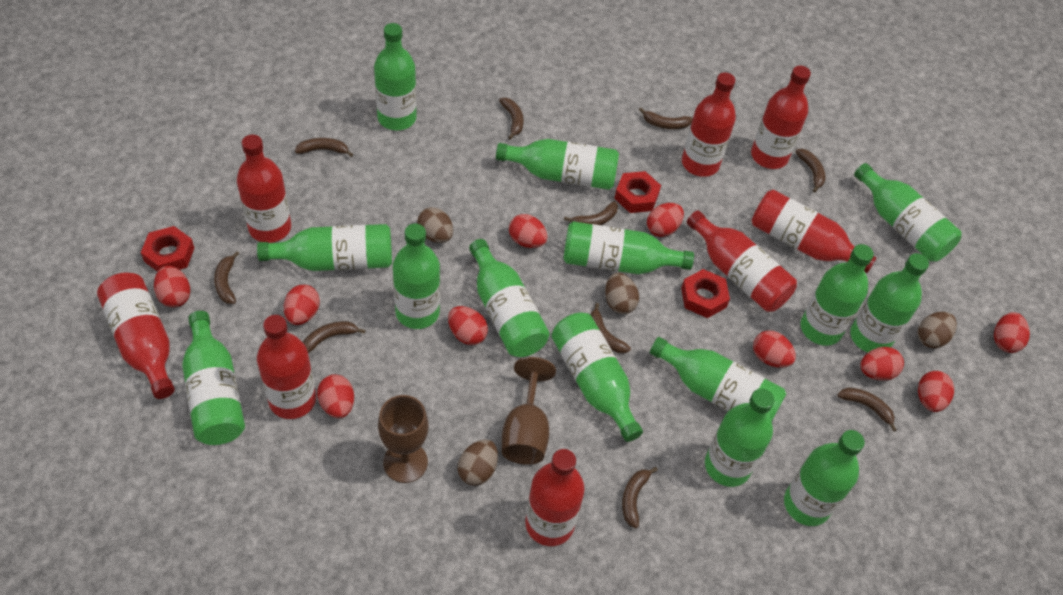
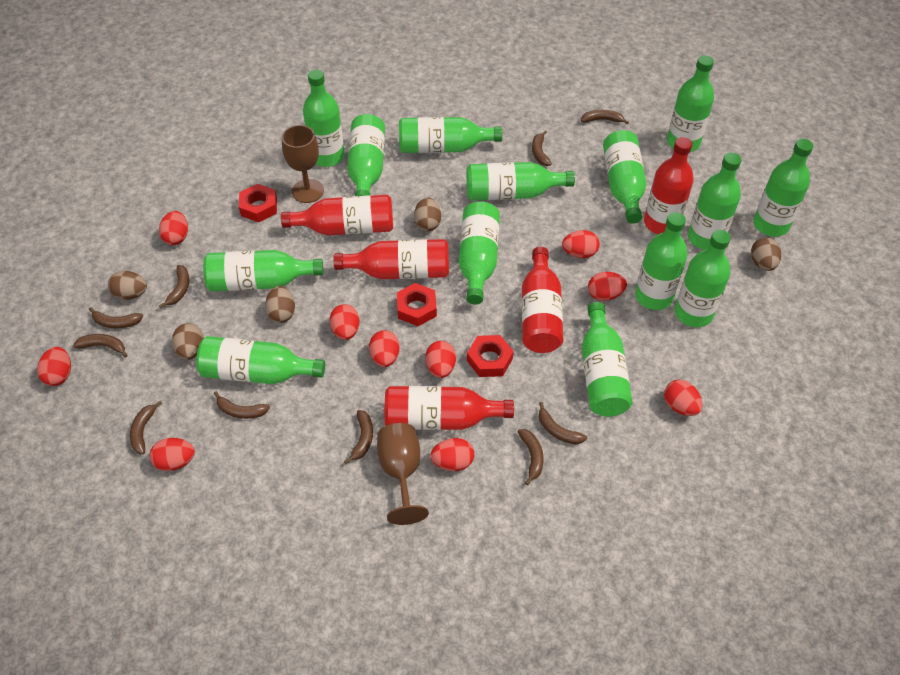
brown egg: 4 -> 5
red bottle: 8 -> 5

